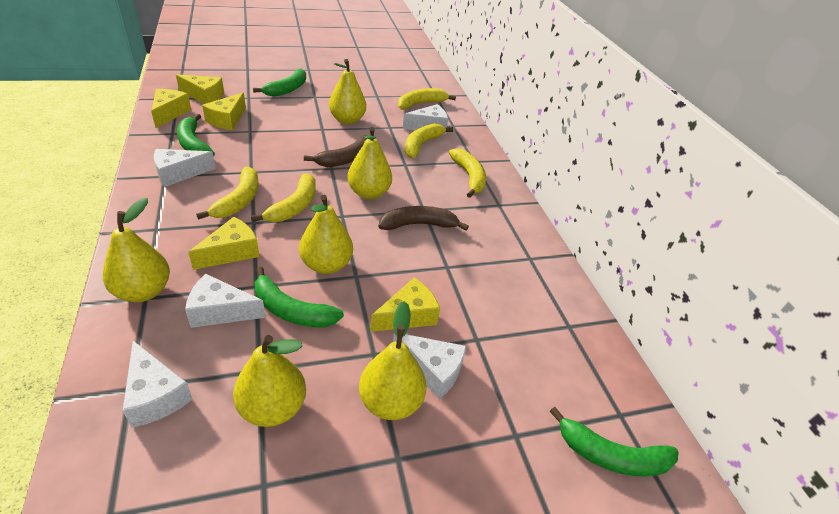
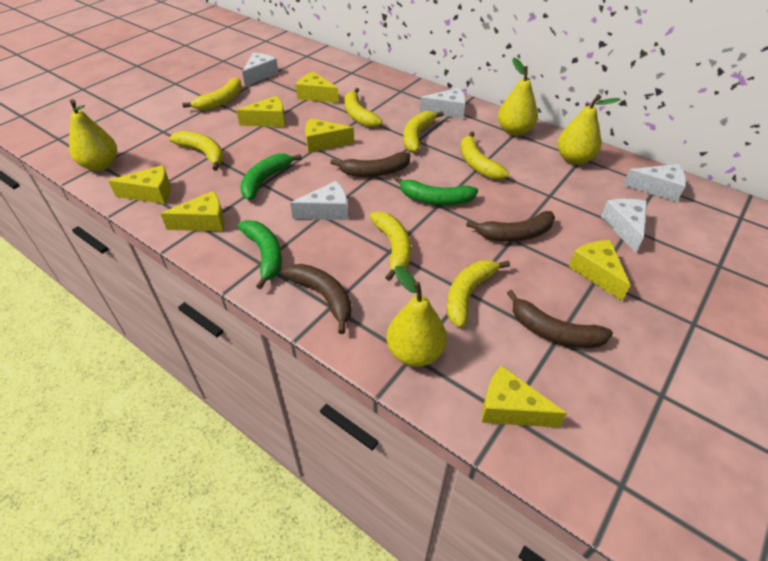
brown banana: 2 -> 4
green banana: 4 -> 3
yellow banana: 5 -> 7
yellow cheese: 5 -> 7
yellow pear: 6 -> 4

